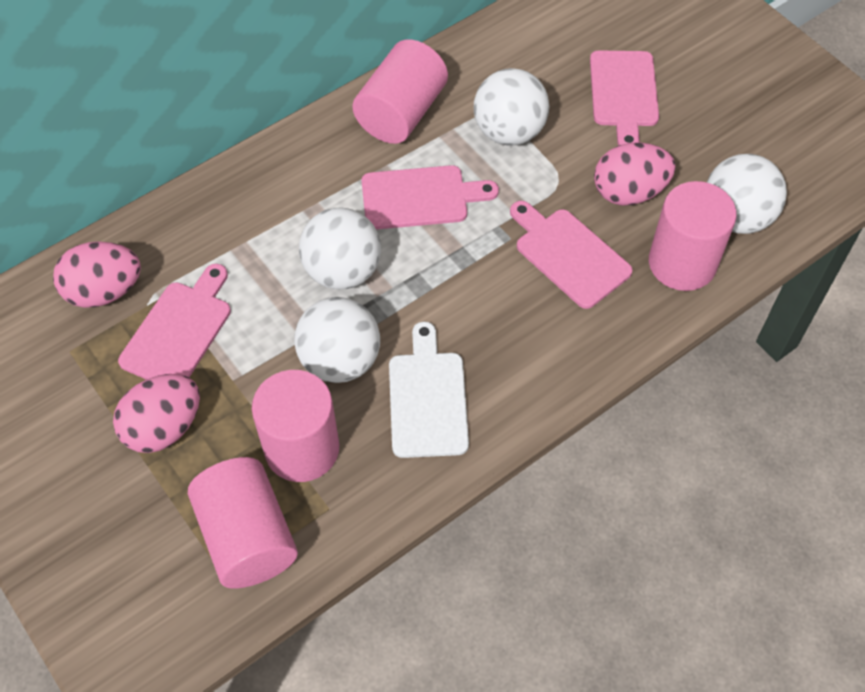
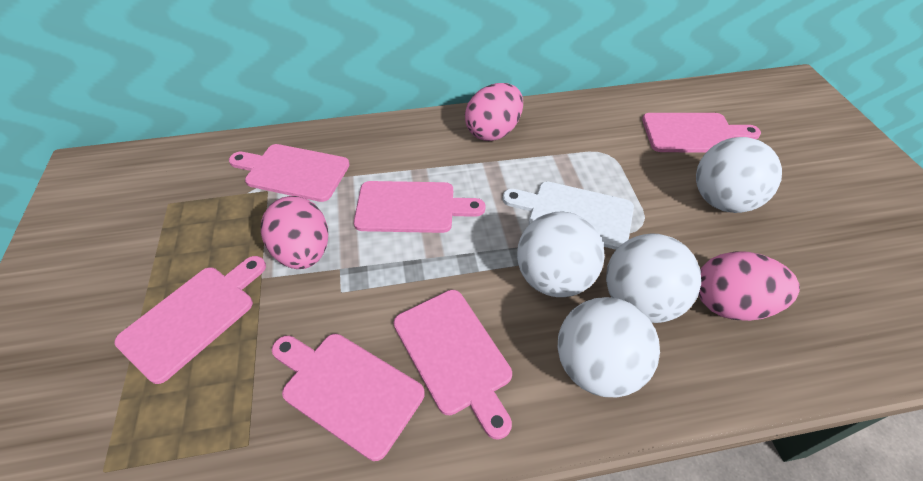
pink cutting board: 4 -> 6
pink cylinder: 4 -> 0

